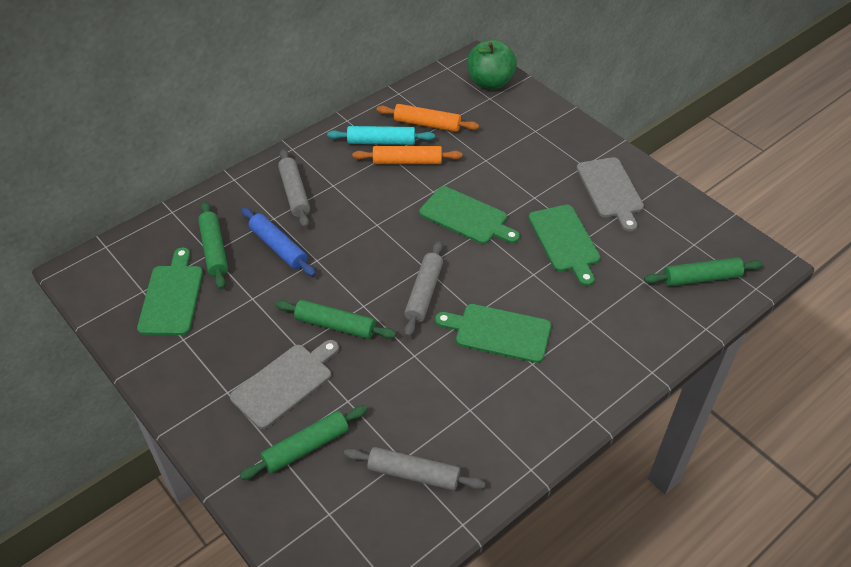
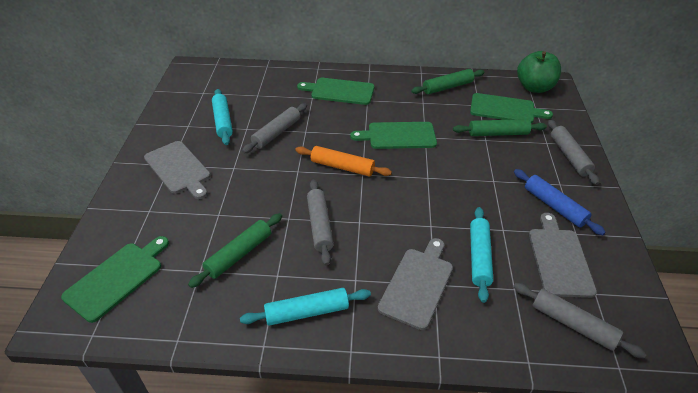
green rolling pin: 4 -> 3
grey cutting board: 2 -> 3
grey rolling pin: 3 -> 4
orange rolling pin: 2 -> 1
turquoise rolling pin: 1 -> 3

